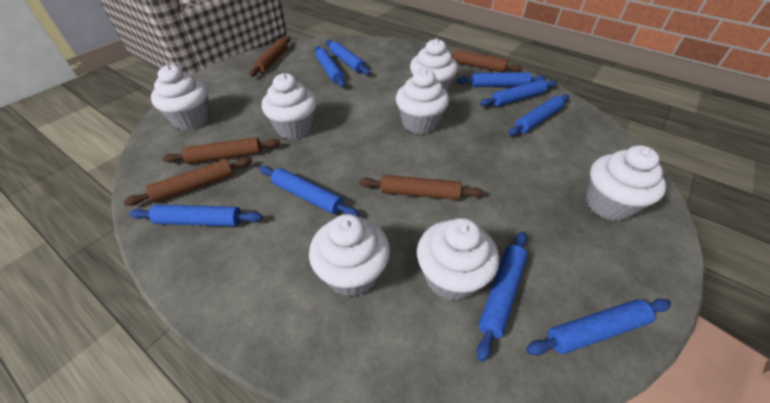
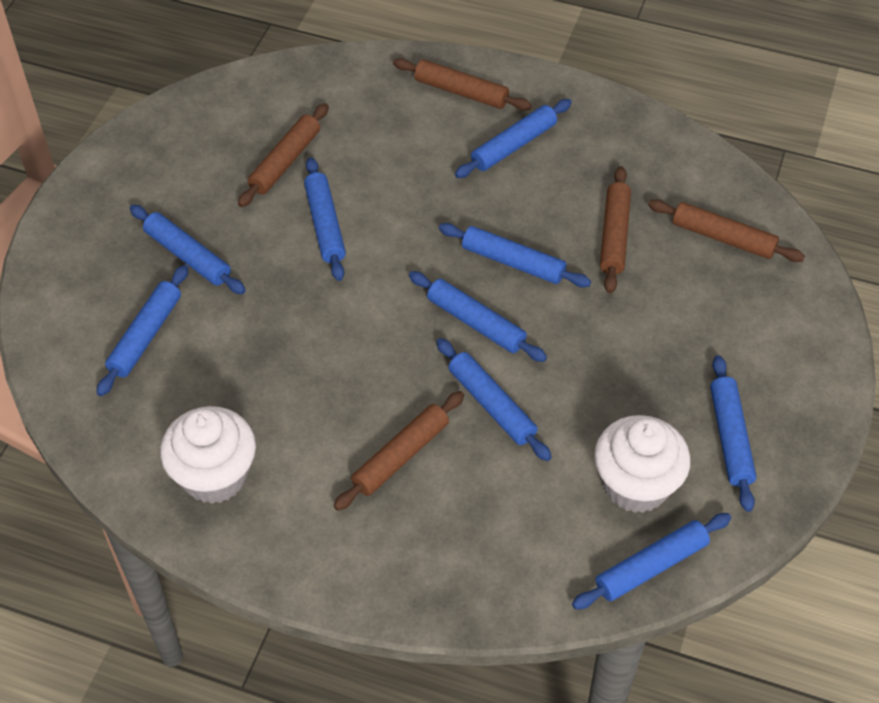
white cupcake: 7 -> 2

